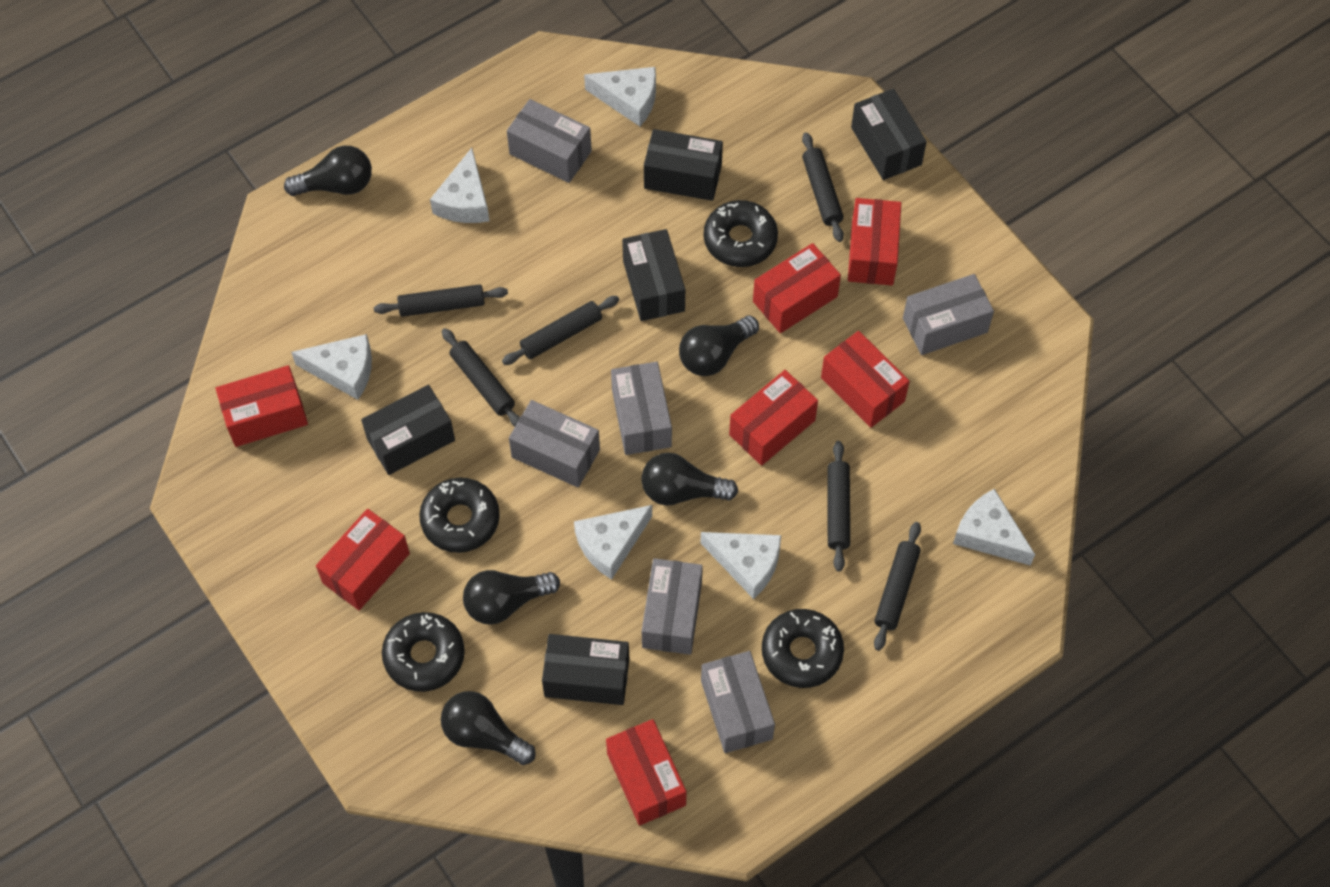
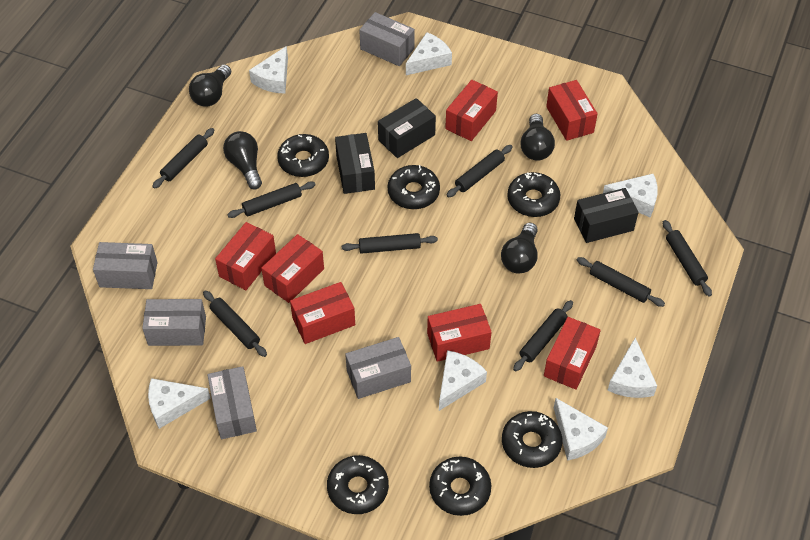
black box: 5 -> 3
black donut: 4 -> 6
black light bulb: 5 -> 4
black rolling pin: 6 -> 8
grey box: 6 -> 5
white cheese: 6 -> 7

